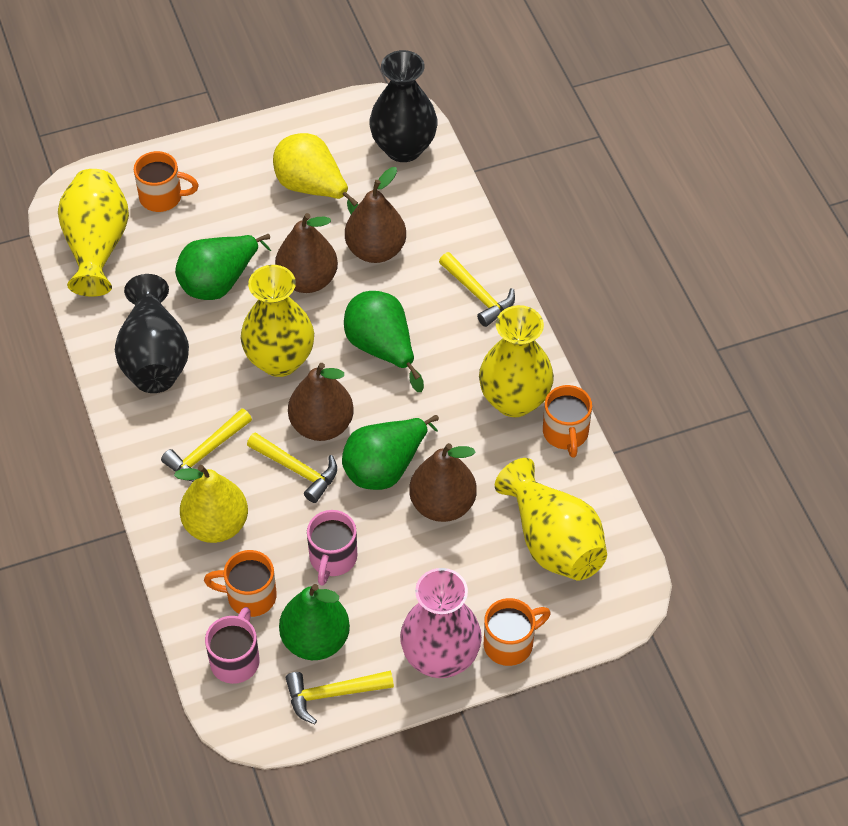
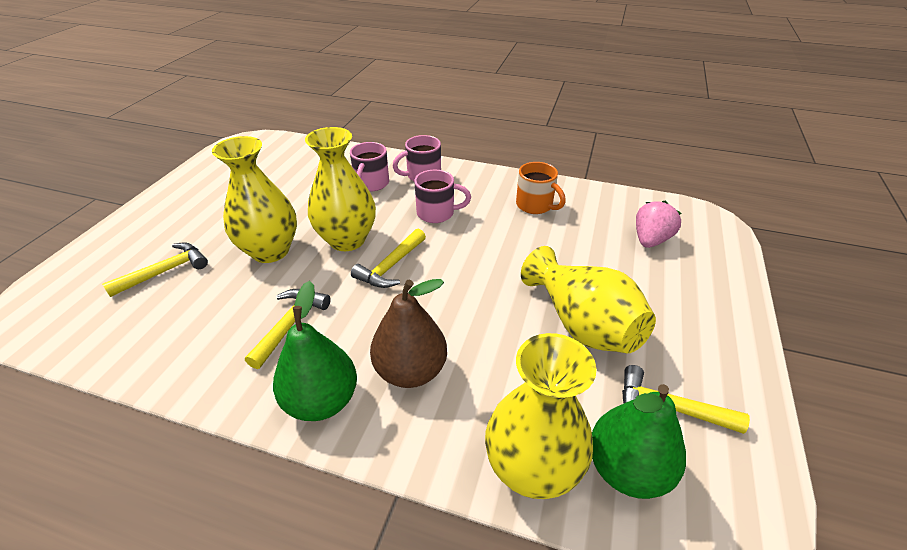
black vase: 2 -> 0
brown pear: 4 -> 1
green pear: 4 -> 2
orange mug: 4 -> 1
pink mug: 2 -> 3
pink strawberry: 0 -> 1
pink vase: 1 -> 0
yellow pear: 2 -> 0

